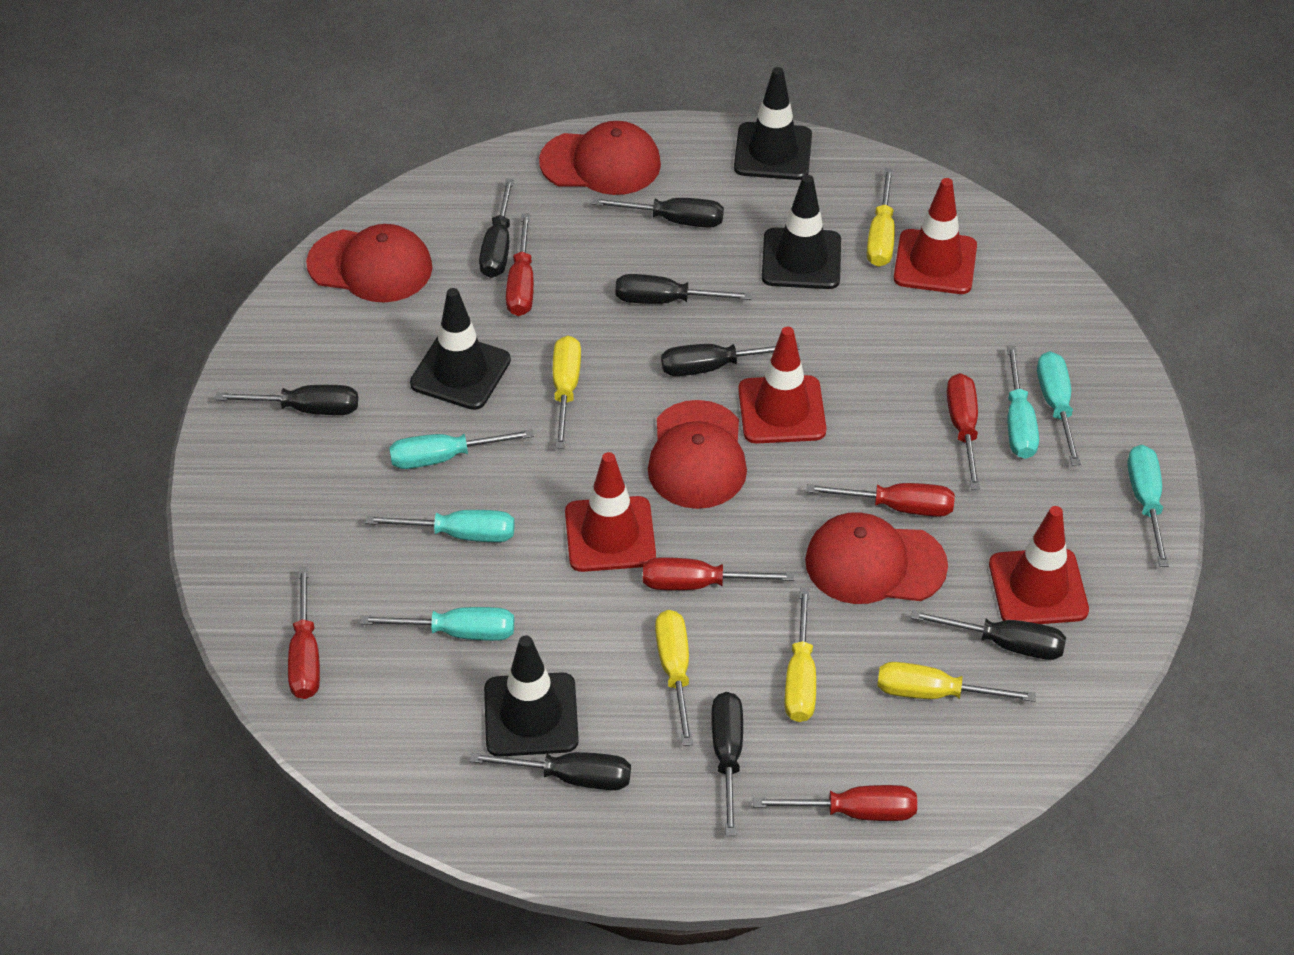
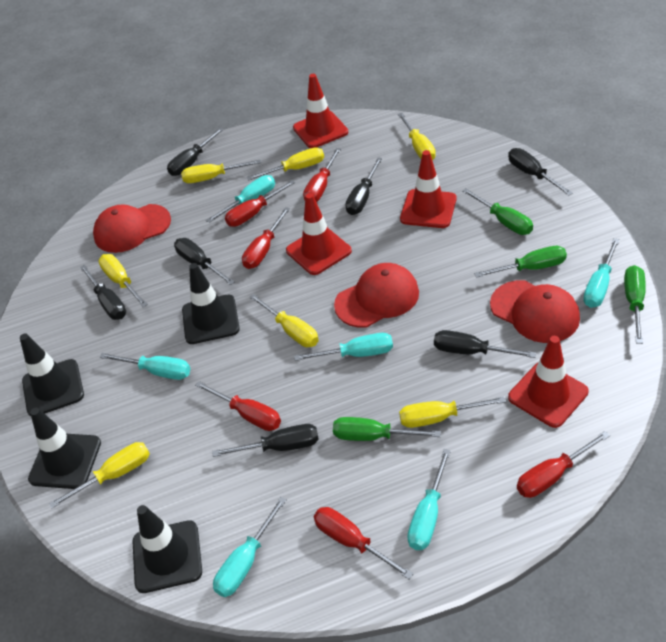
black screwdriver: 8 -> 7
green screwdriver: 0 -> 4
red cap: 4 -> 3
yellow screwdriver: 5 -> 7

